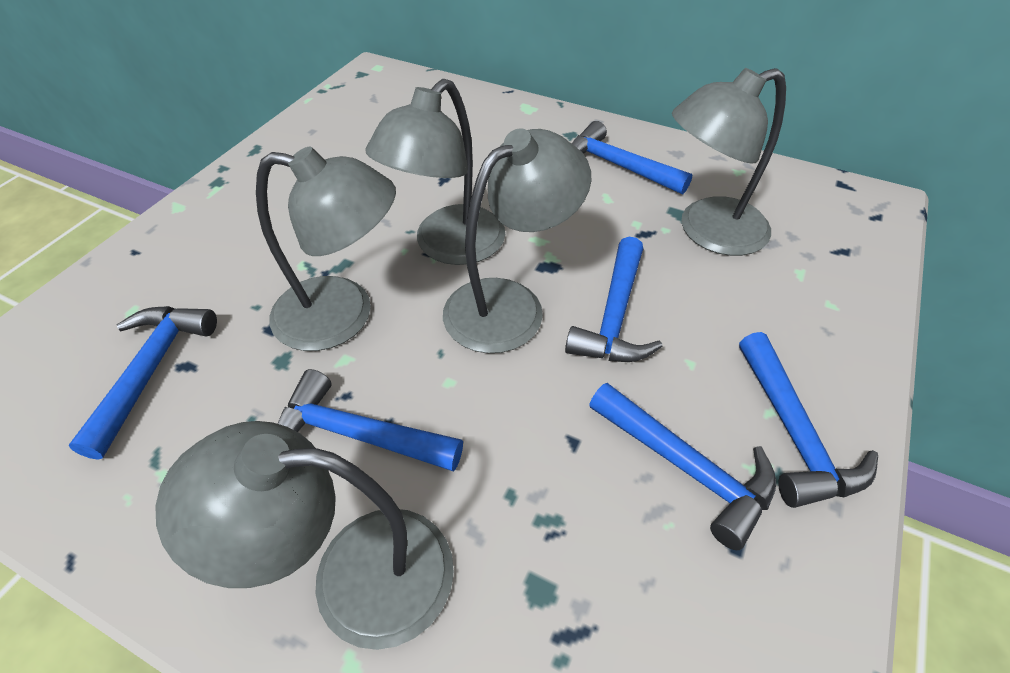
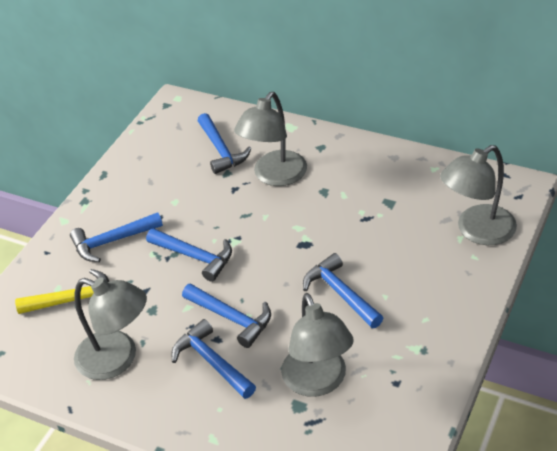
grey lamp: 5 -> 4
yellow hammer: 0 -> 1

